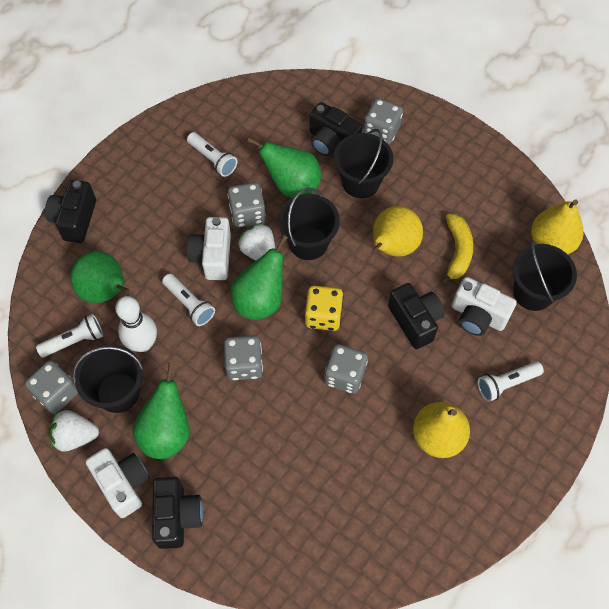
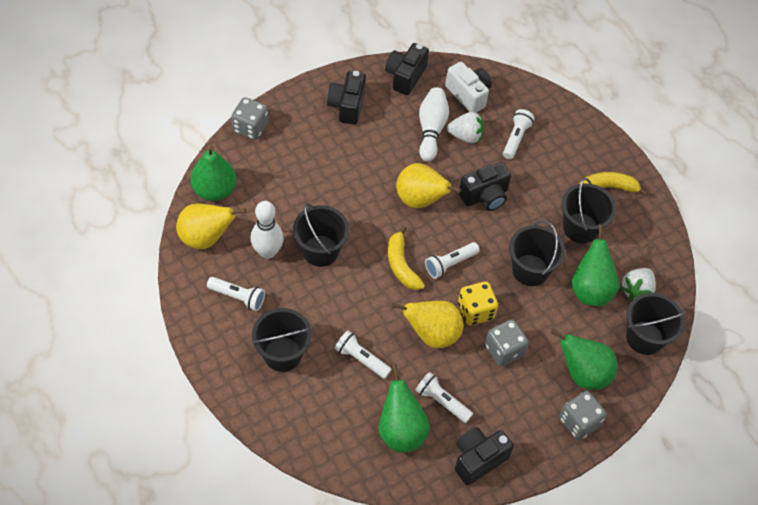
black bucket: 4 -> 5
grey dice: 5 -> 3
white bowling pin: 1 -> 2
white camera: 3 -> 1
white flashlight: 4 -> 5
yellow banana: 1 -> 2

